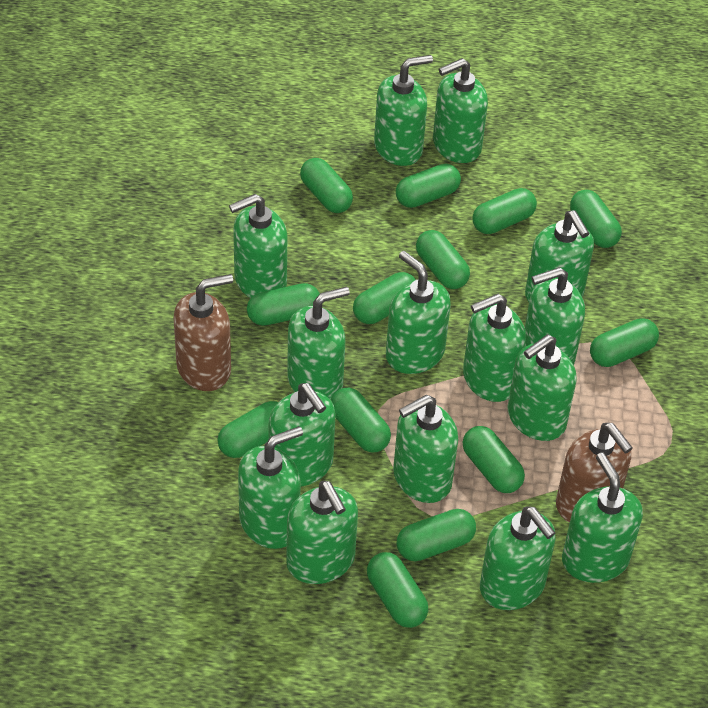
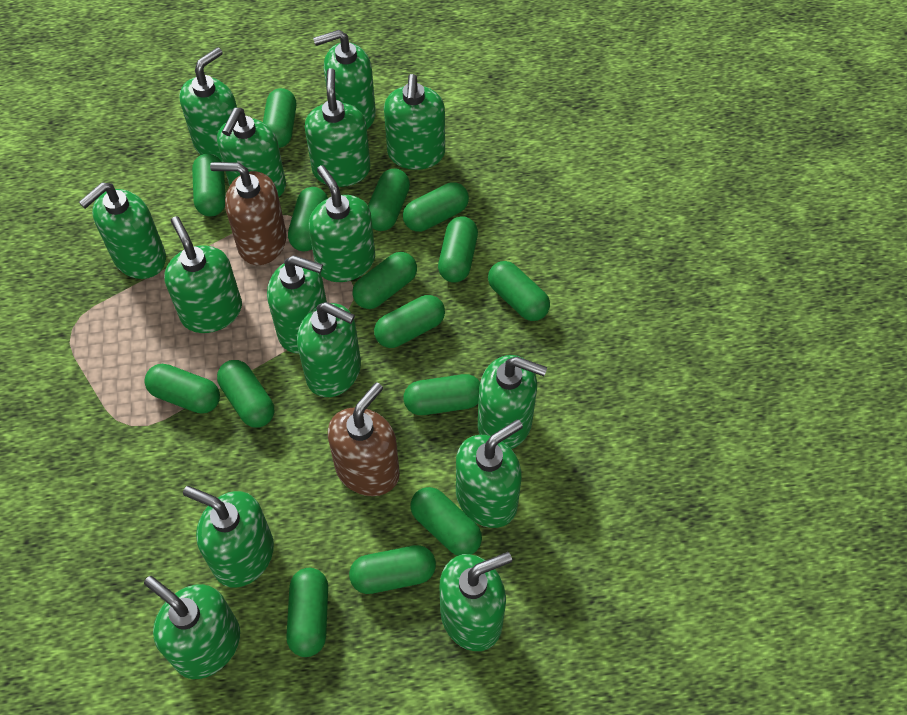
green capsule: 13 -> 15

